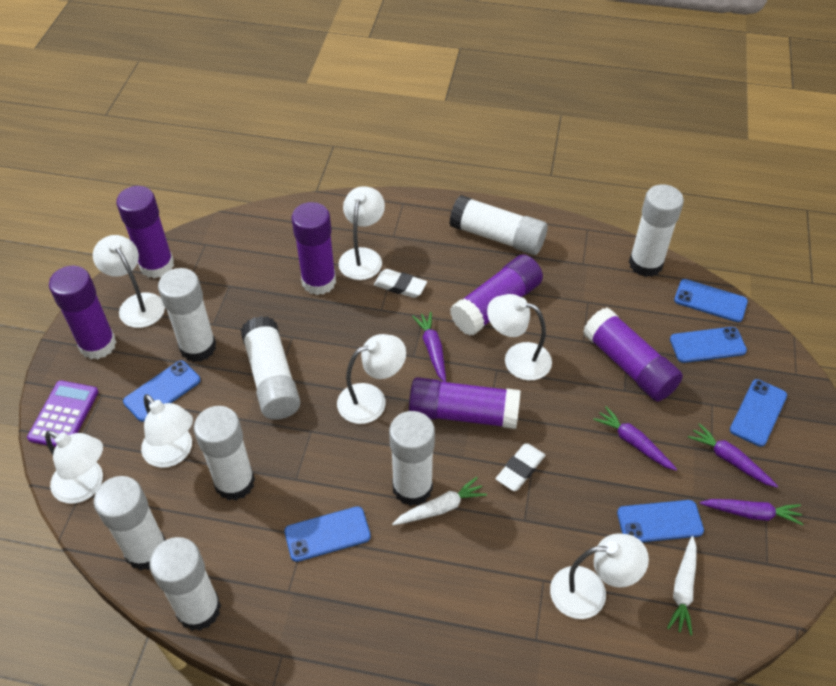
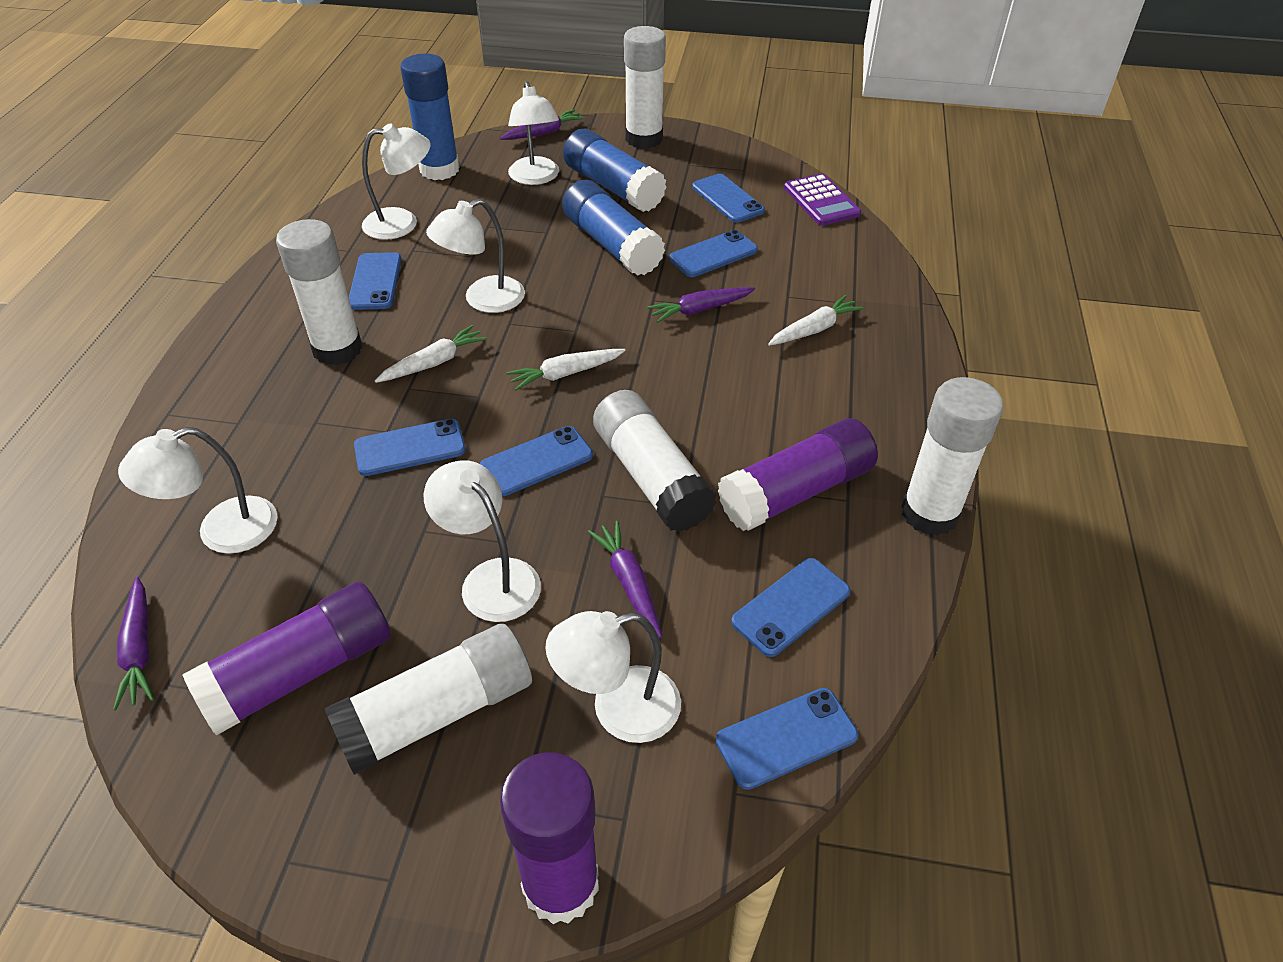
blue glue stick: 0 -> 3
blue phone: 6 -> 7
purple glue stick: 6 -> 3
white carrot: 2 -> 3
white eraser: 2 -> 0
white glue stick: 8 -> 5
white lamp: 7 -> 6

